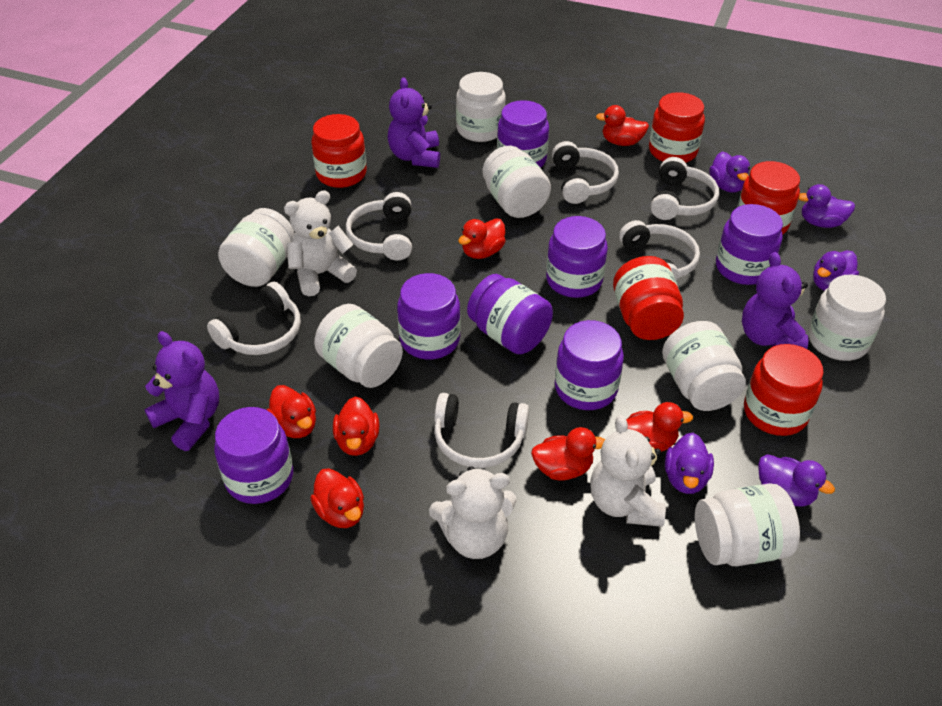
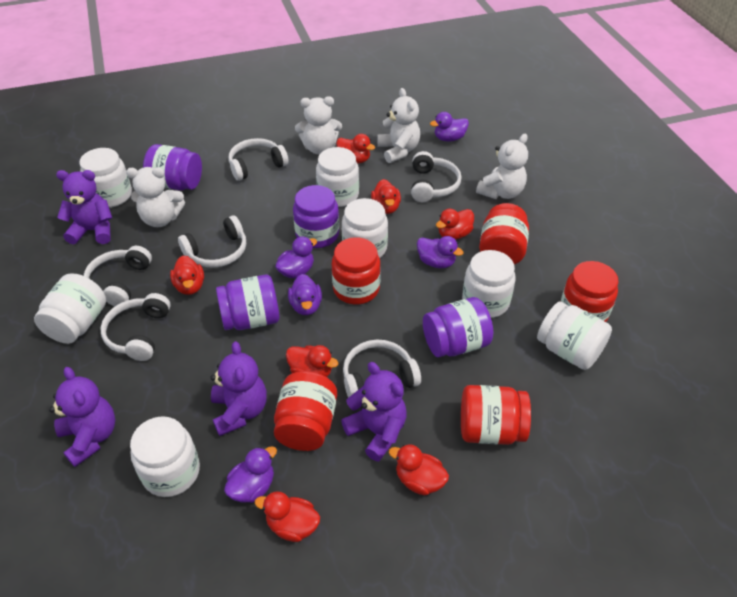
purple jar: 7 -> 4
purple teddy bear: 3 -> 4
white teddy bear: 3 -> 4

